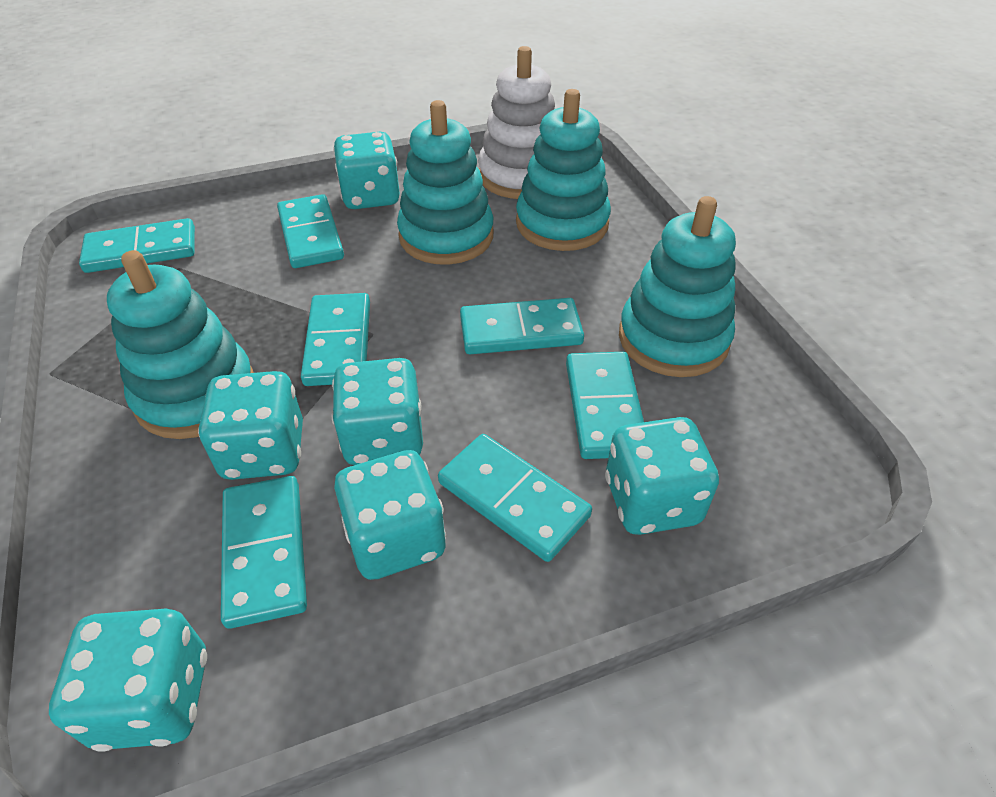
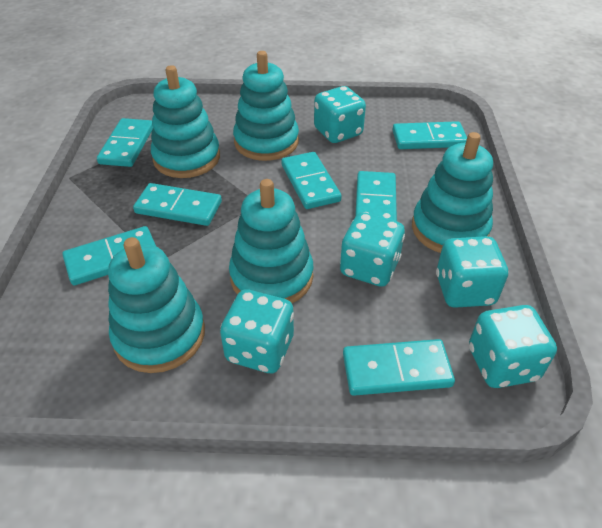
turquoise dice: 6 -> 5
turquoise stacking toy: 4 -> 5
white stacking toy: 1 -> 0

